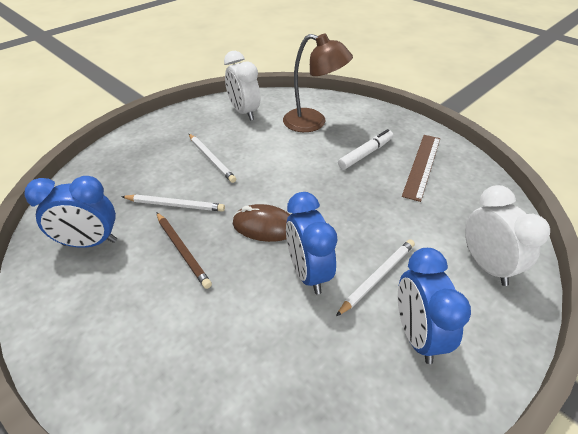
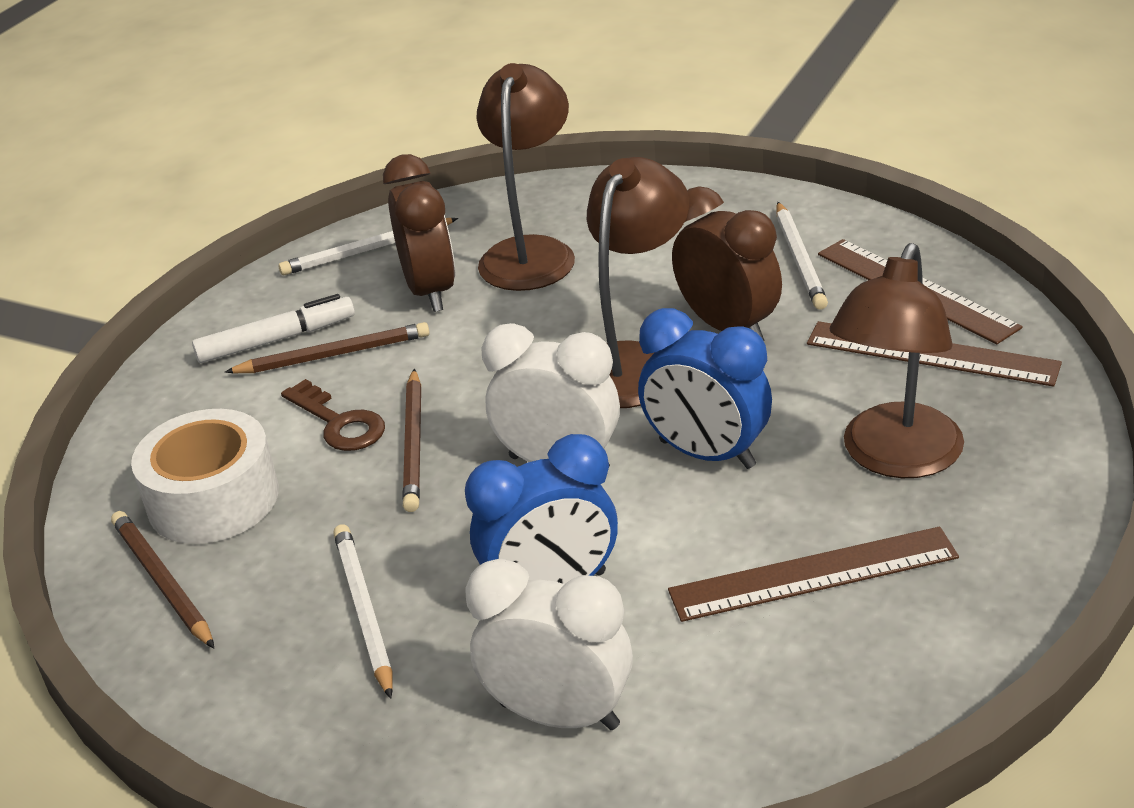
blue clock: 3 -> 2
brown clock: 0 -> 2
brown key: 0 -> 1
brown lamp: 1 -> 3
brown mouse: 1 -> 0
brown pencil: 1 -> 3
brown ruler: 1 -> 3
white tape: 0 -> 1

